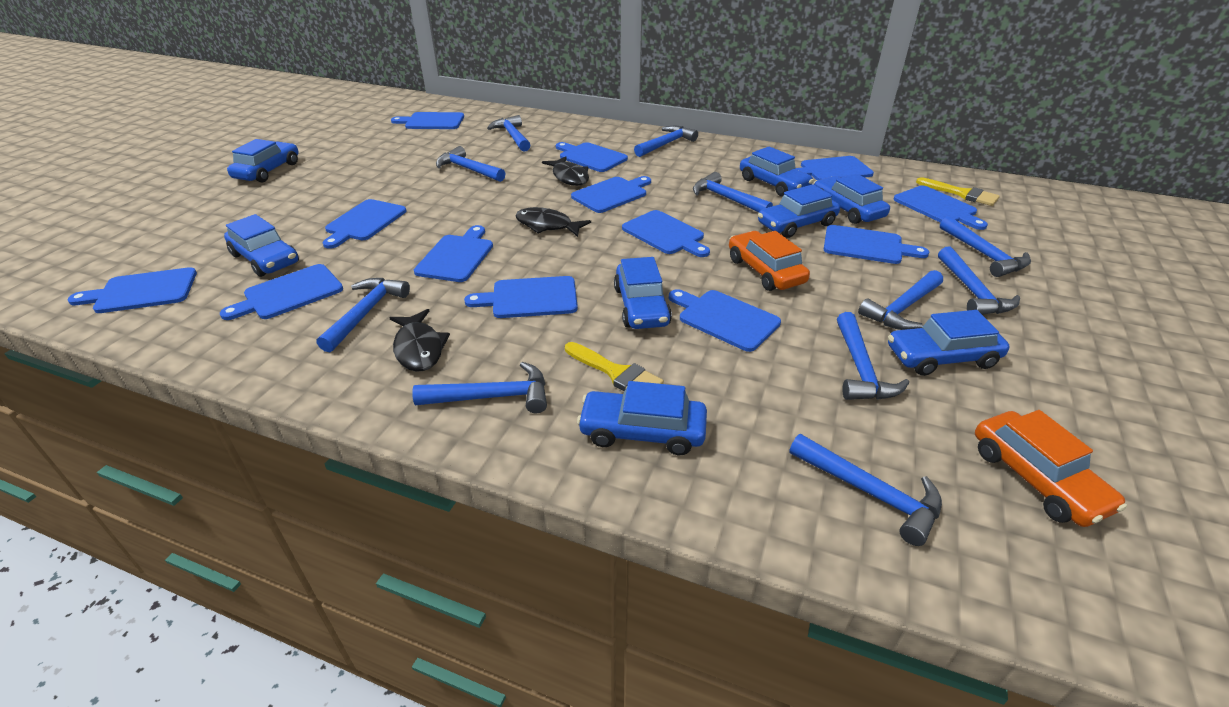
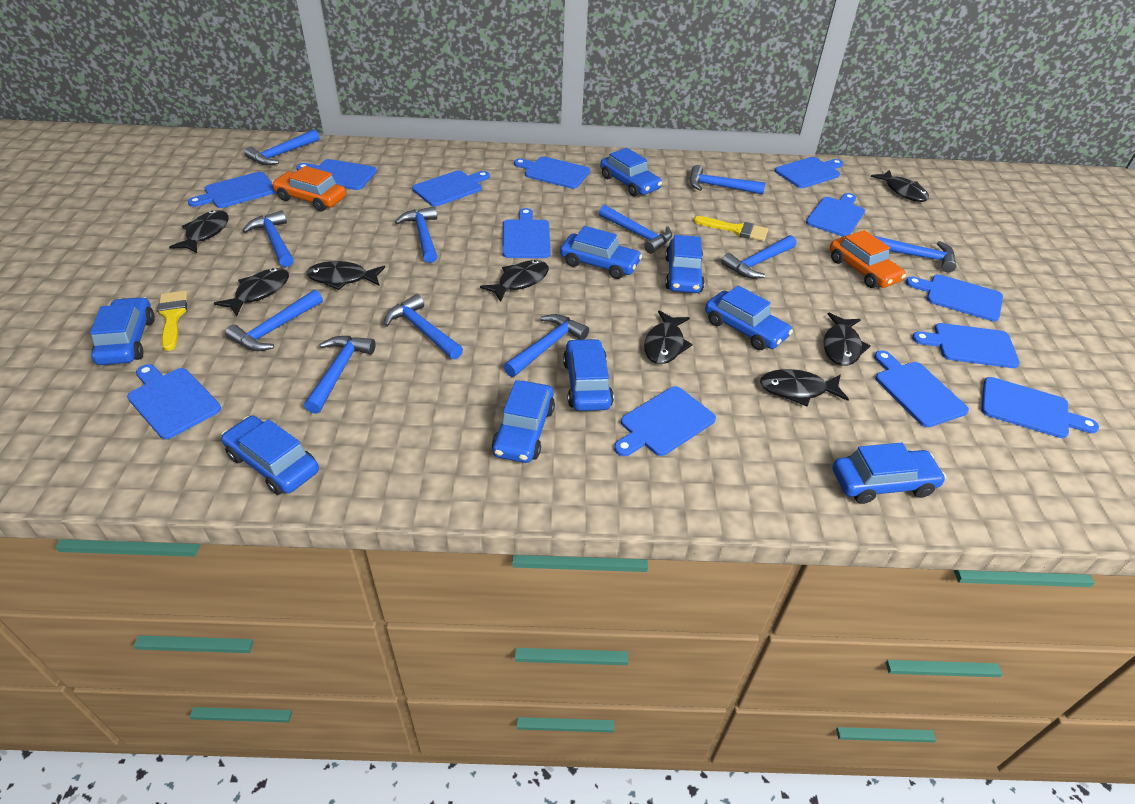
black fish: 3 -> 8
blue car: 8 -> 9

